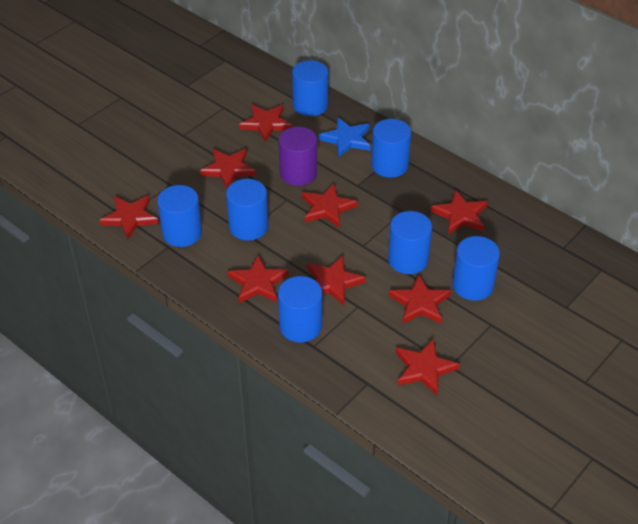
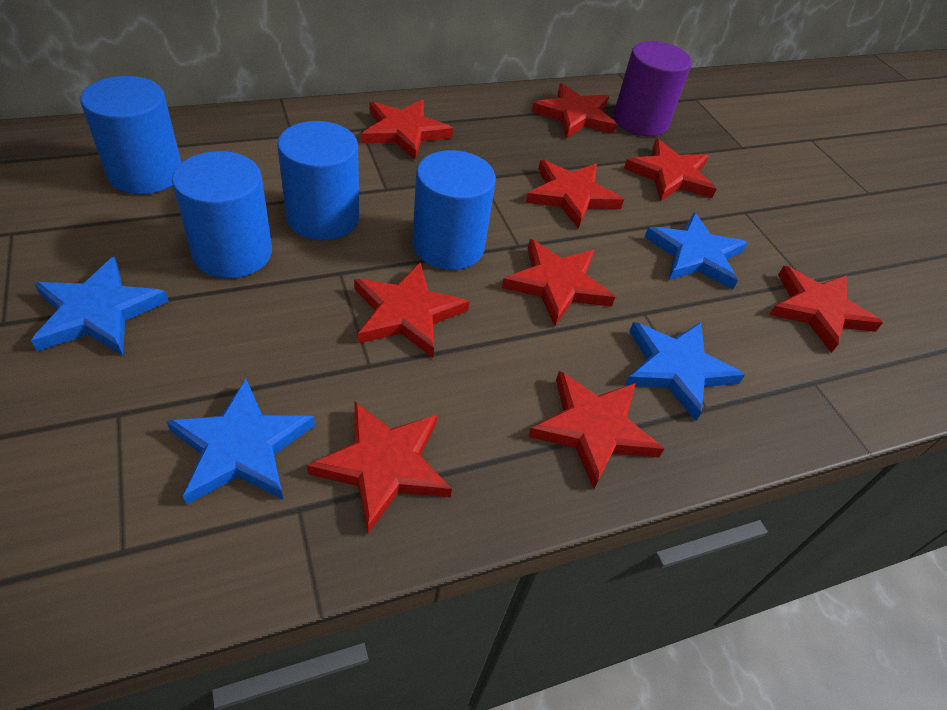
blue cylinder: 7 -> 4
blue star: 1 -> 4

